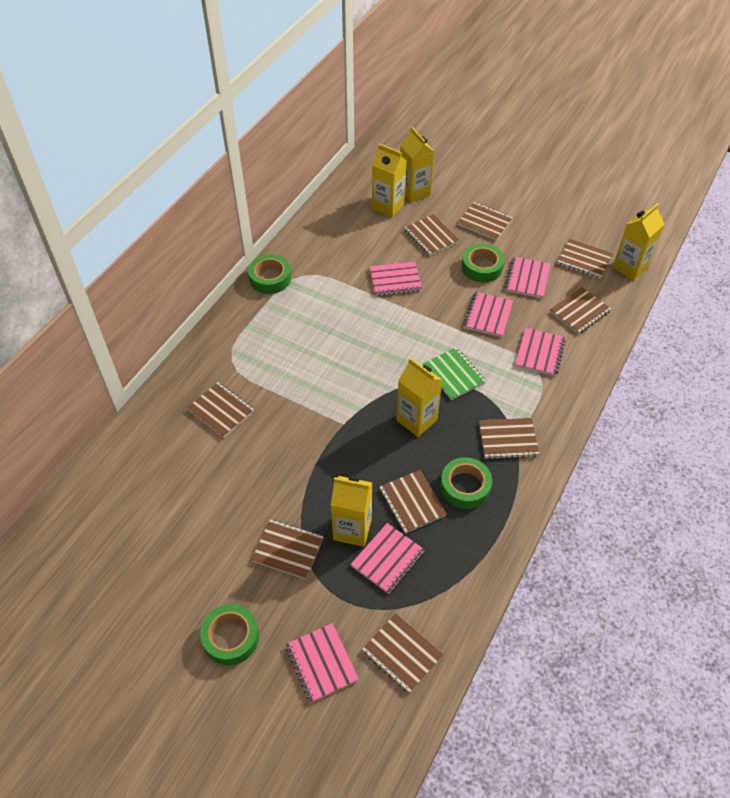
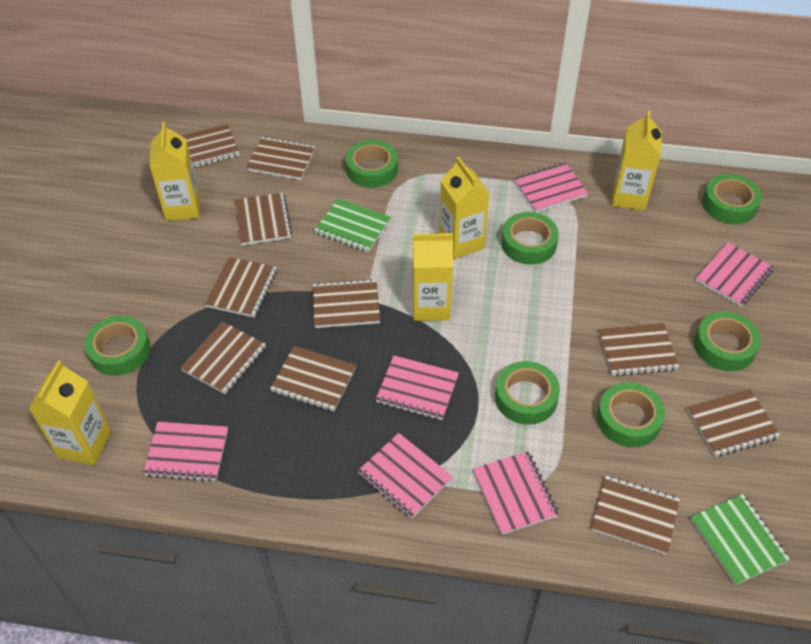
brown notebook: 9 -> 10
green notebook: 1 -> 2
green tape: 4 -> 7

